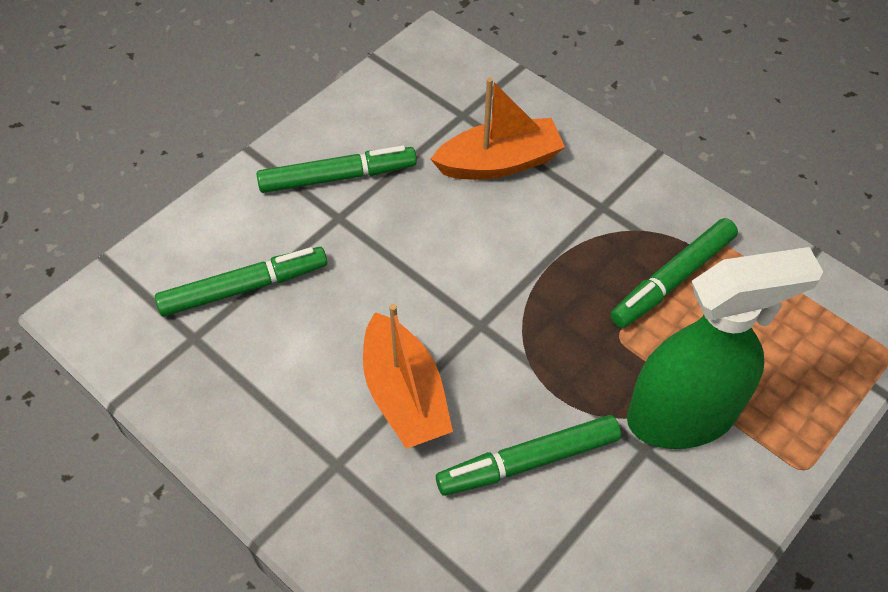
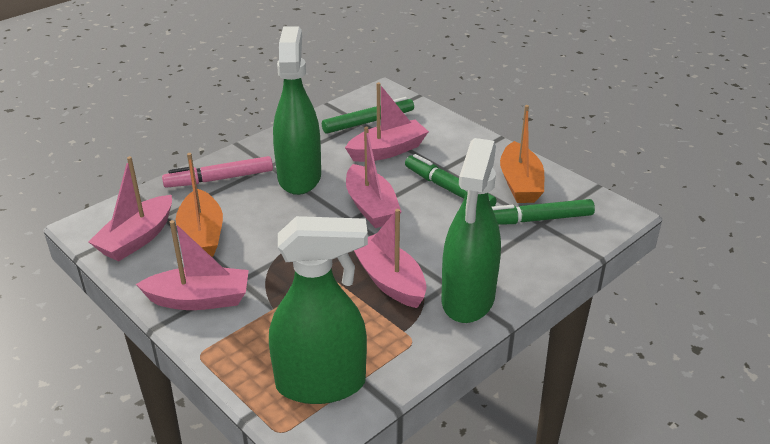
green marker: 4 -> 3
green spray bottle: 1 -> 3
pink boat: 0 -> 5
pink marker: 0 -> 1

